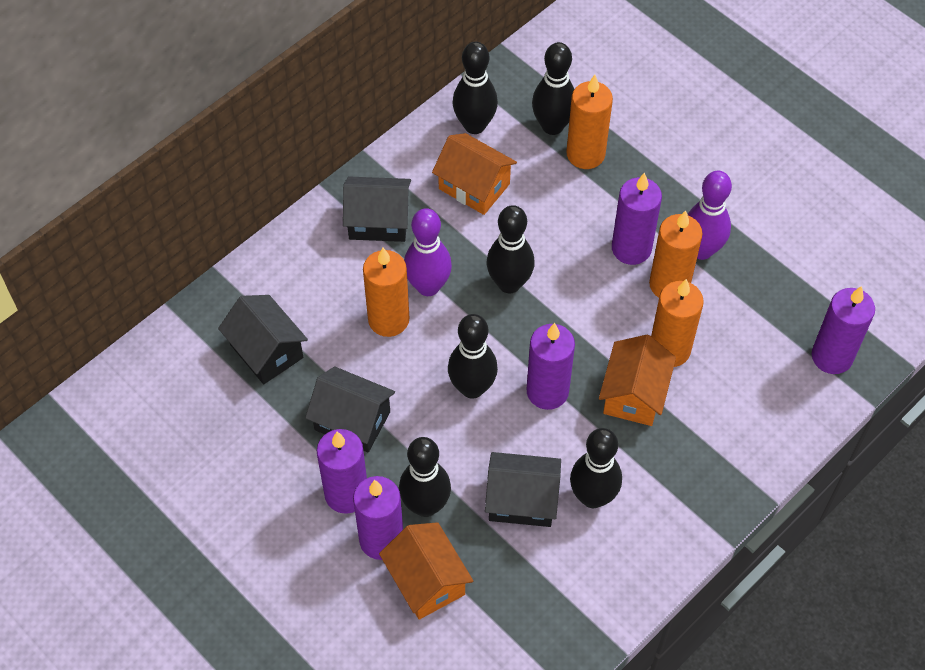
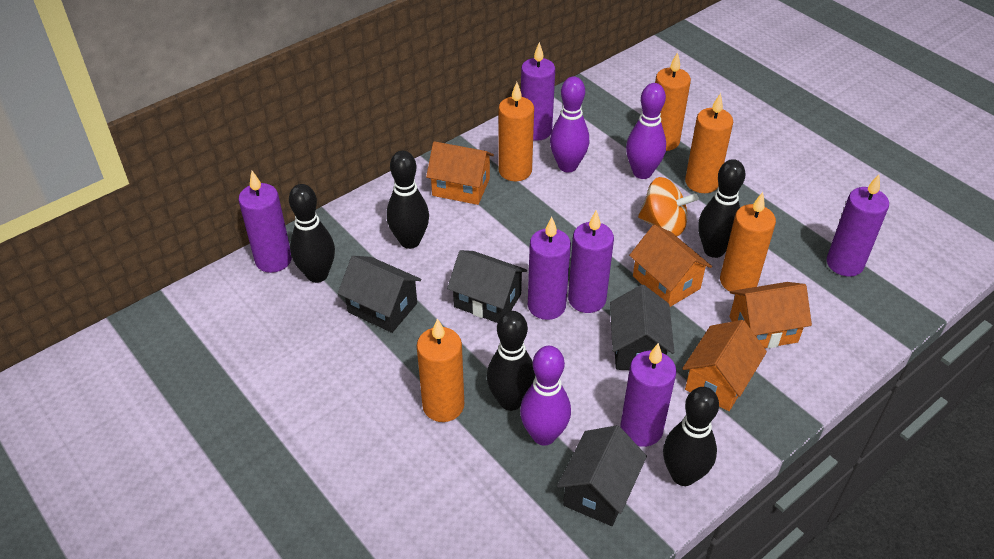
black bowling pin: 6 -> 5
orange candle: 4 -> 5
orange house: 3 -> 4
orange spinning top: 0 -> 1
purple bowling pin: 2 -> 3
purple candle: 5 -> 6

